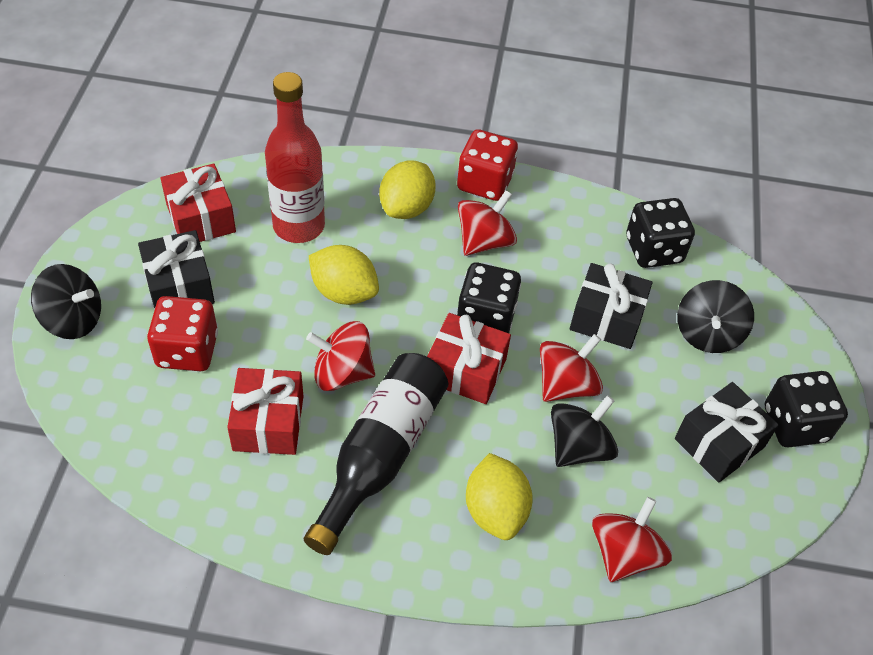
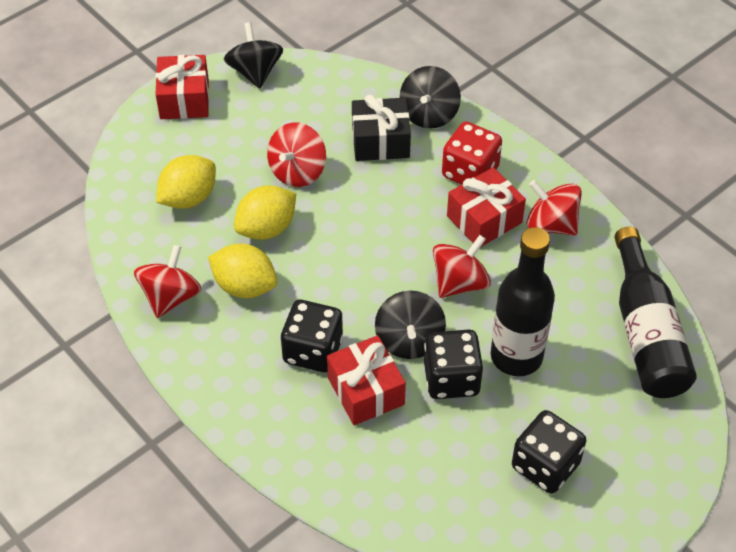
black bottle: 1 -> 2
black gift: 3 -> 1
red bottle: 1 -> 0
red dice: 2 -> 1

